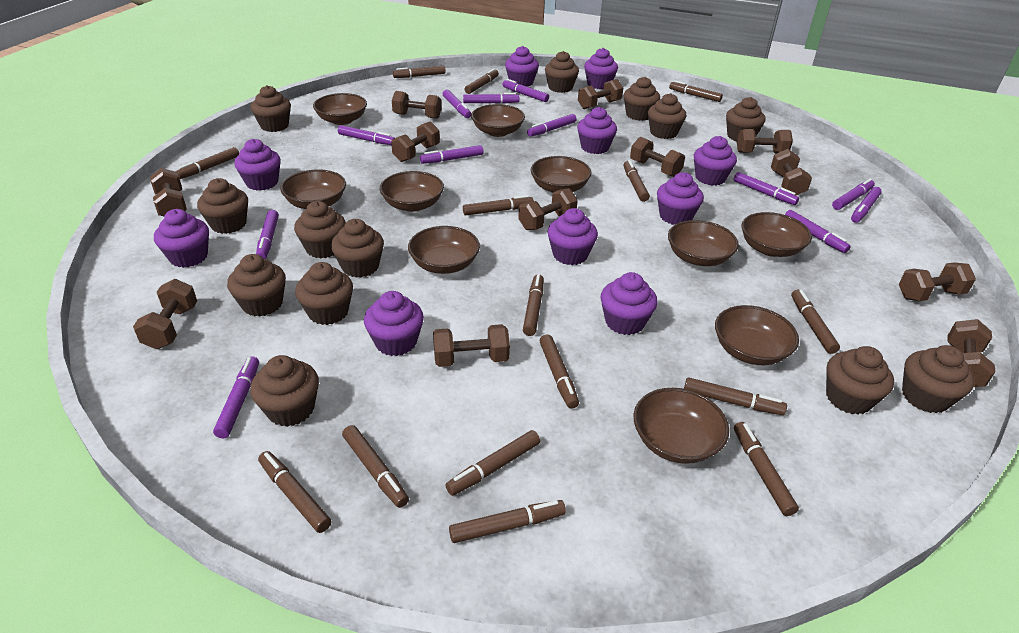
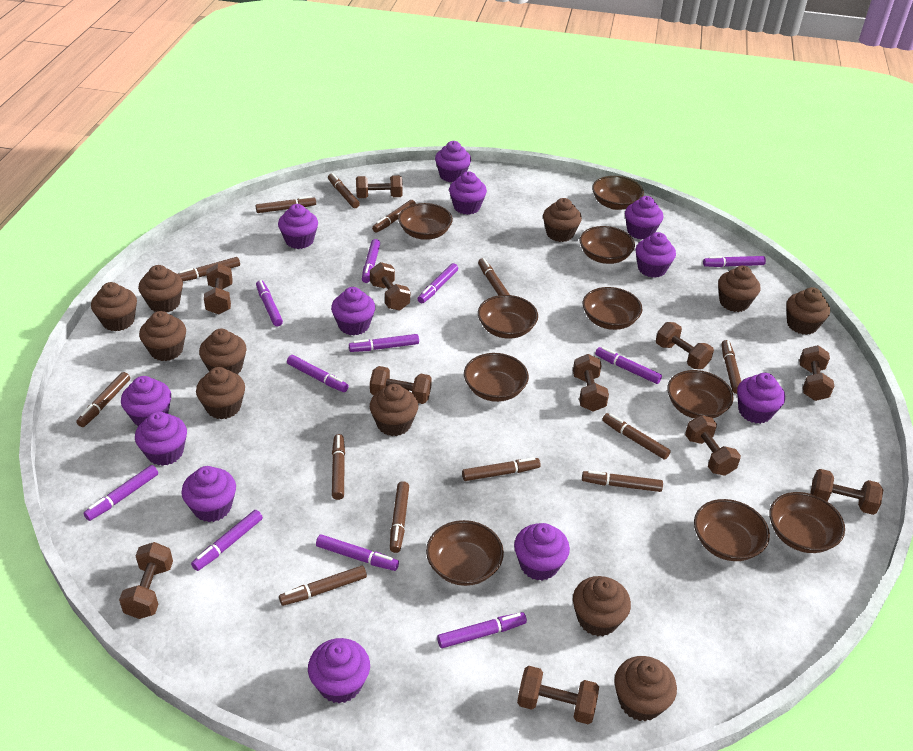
brown cupcake: 13 -> 11
brown dumbbell: 12 -> 11
brown marker: 15 -> 13
purple cupcake: 10 -> 12
purple marker: 12 -> 11

